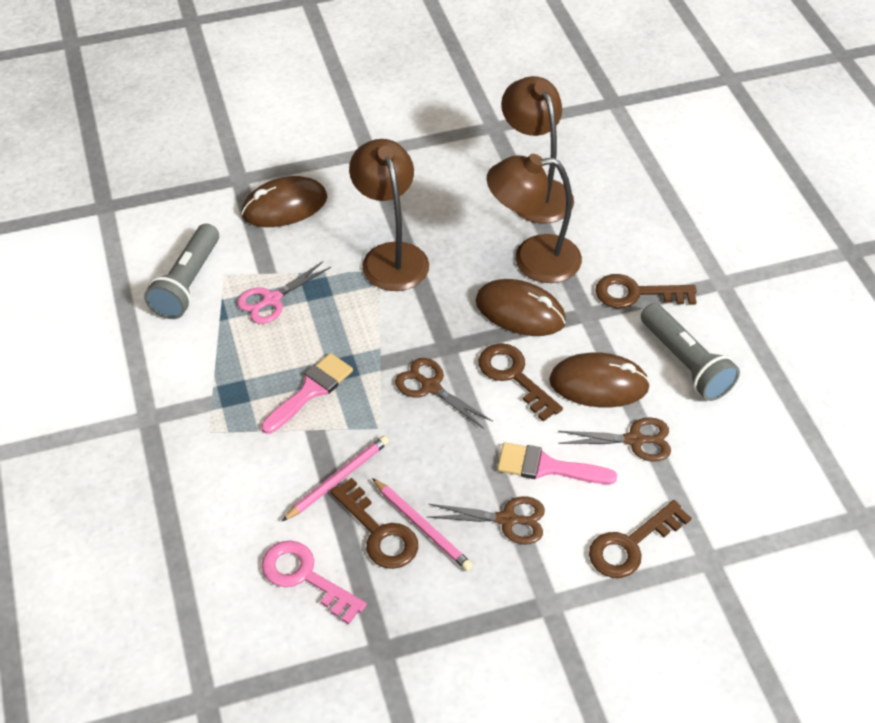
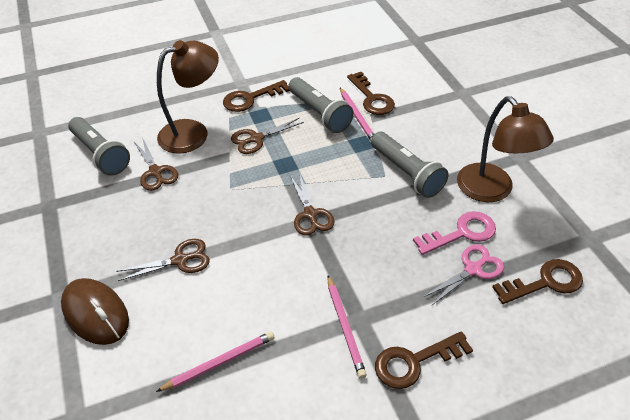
brown lamp: 3 -> 2
brown mouse: 3 -> 1
brown scissors: 3 -> 4
grey flashlight: 2 -> 3
pink brush: 2 -> 0
pink pencil: 2 -> 3

